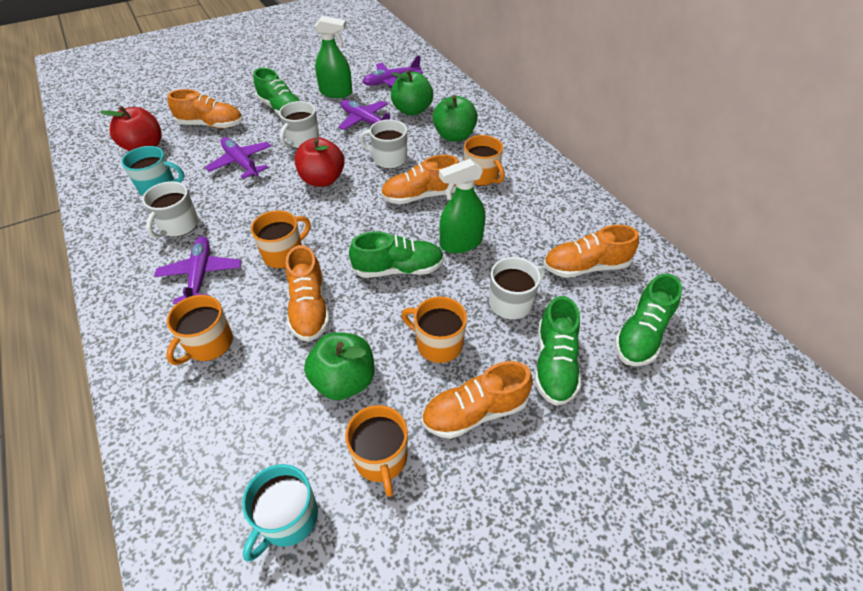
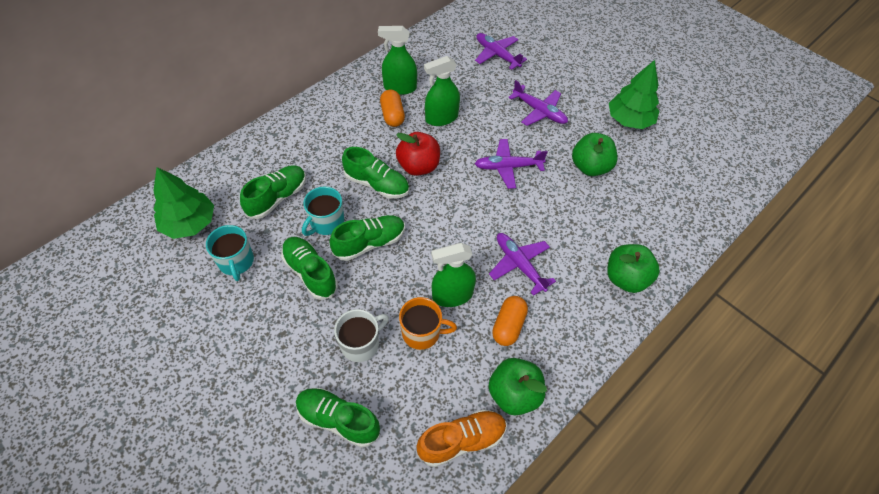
green shoe: 4 -> 5
green spray bottle: 2 -> 3
green tree: 0 -> 2
orange capsule: 0 -> 2
orange mug: 5 -> 1
orange shoe: 5 -> 1
red apple: 2 -> 1
white mug: 4 -> 1

